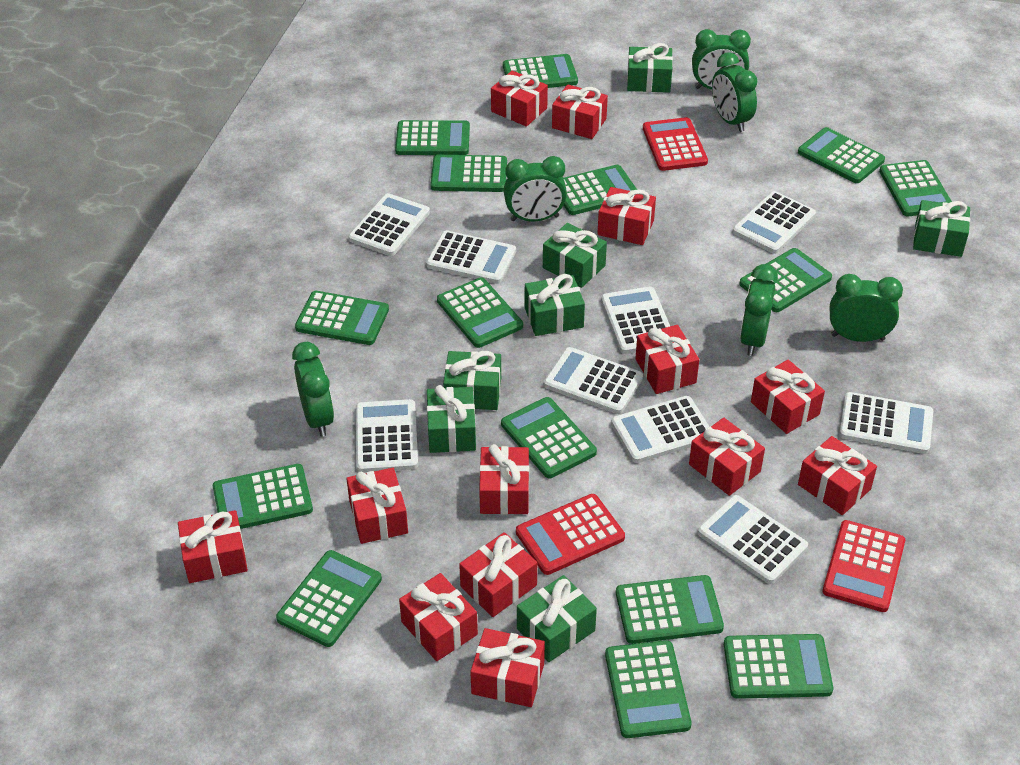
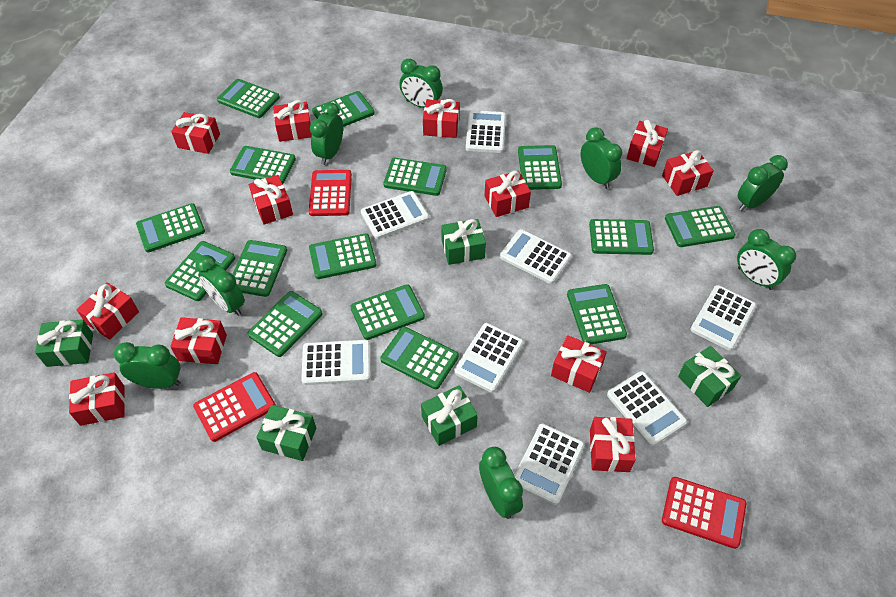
green clock: 6 -> 8
green gift: 7 -> 5
red gift: 13 -> 12
white calculator: 9 -> 8

